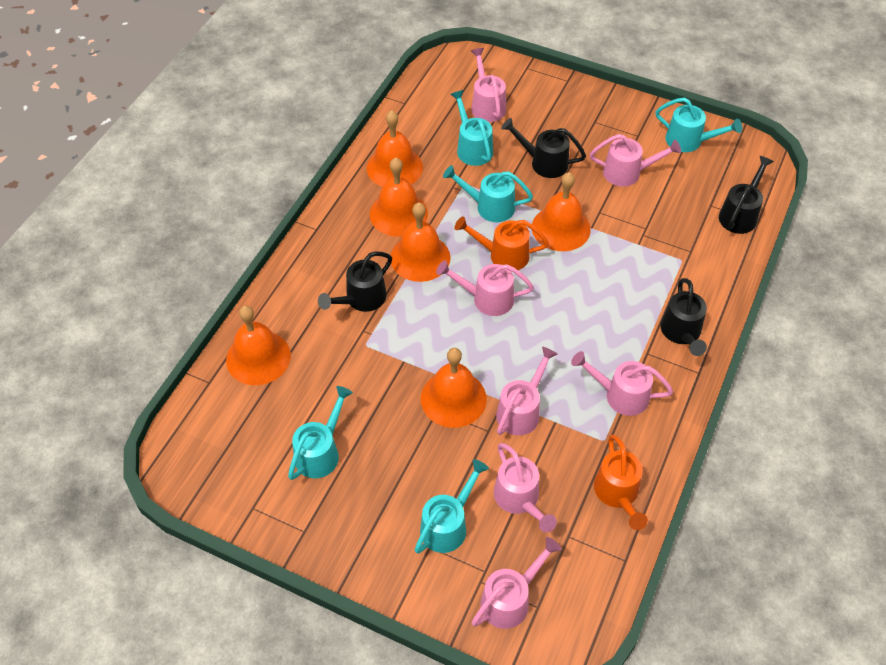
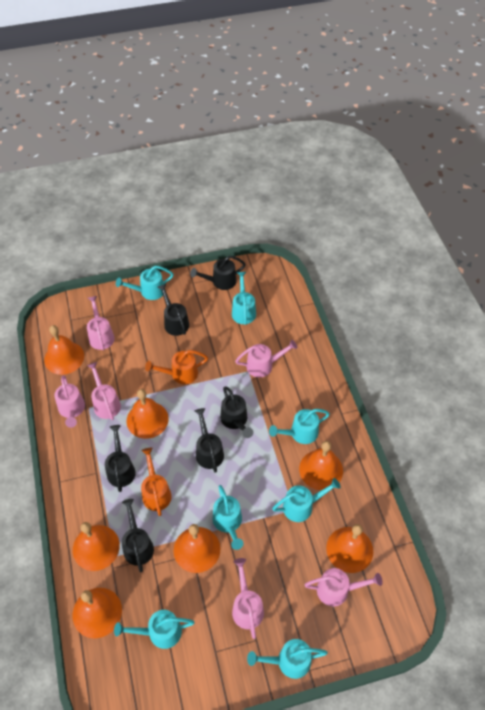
black watering can: 4 -> 6
orange bell: 6 -> 7
pink watering can: 7 -> 6
turquoise watering can: 5 -> 7

